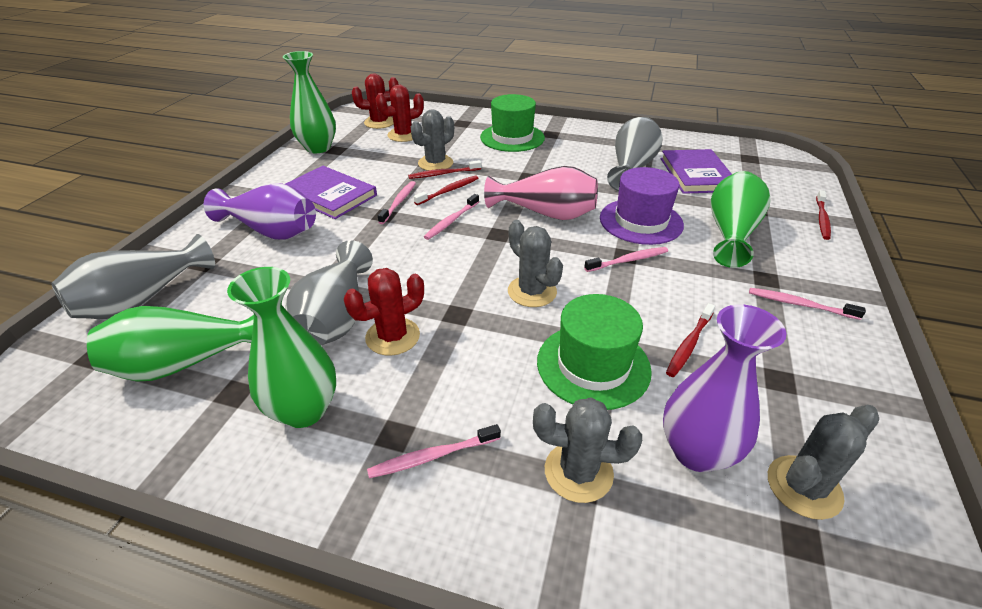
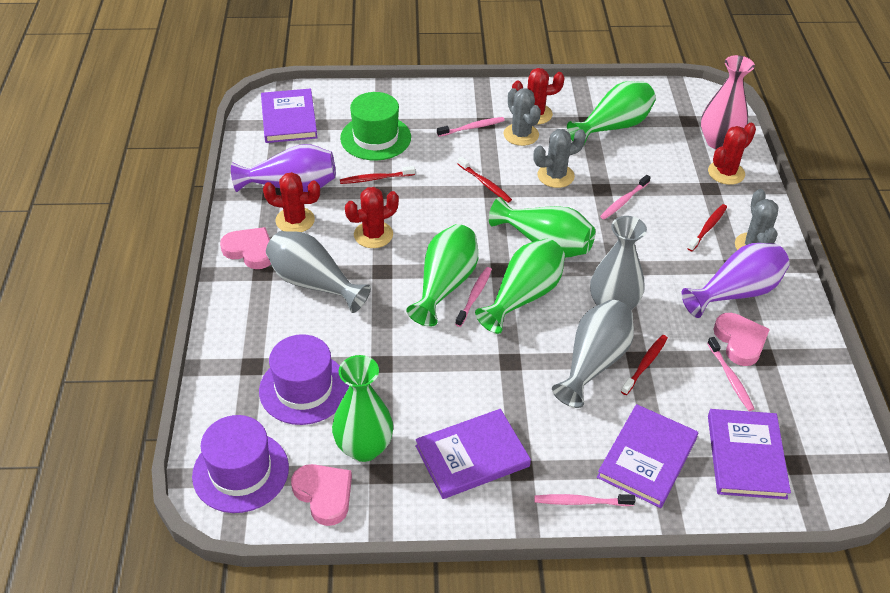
green hat: 2 -> 1
green vase: 4 -> 5
grey cactus: 4 -> 3
pink heart: 0 -> 3
purple book: 2 -> 4
purple hat: 1 -> 2
red cactus: 3 -> 4

